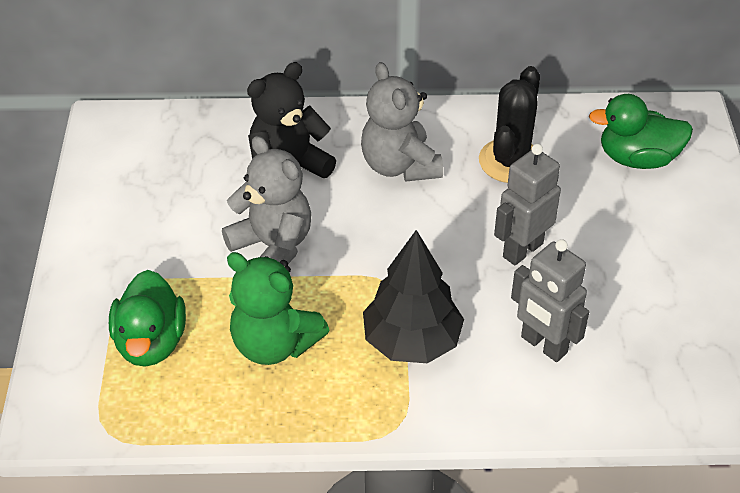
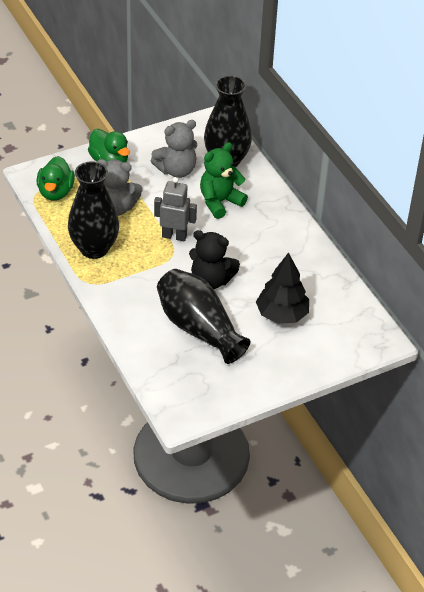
black cactus: 1 -> 0
black vase: 0 -> 3
grey robot: 2 -> 1

